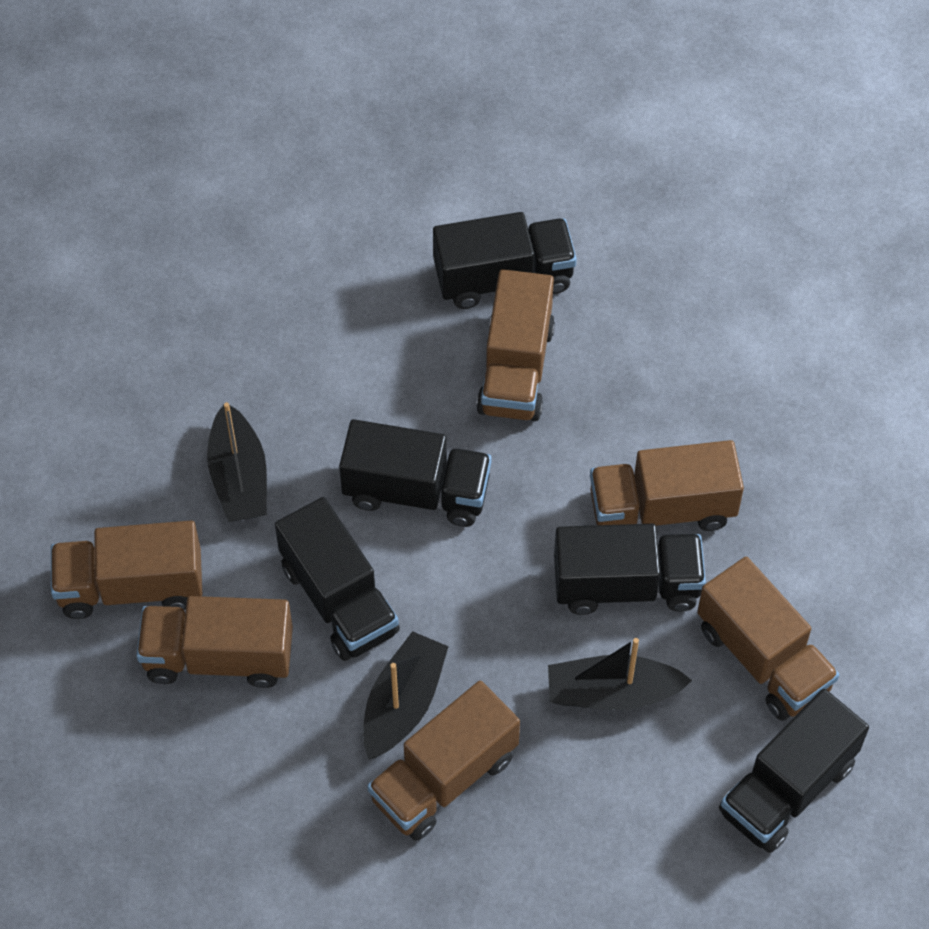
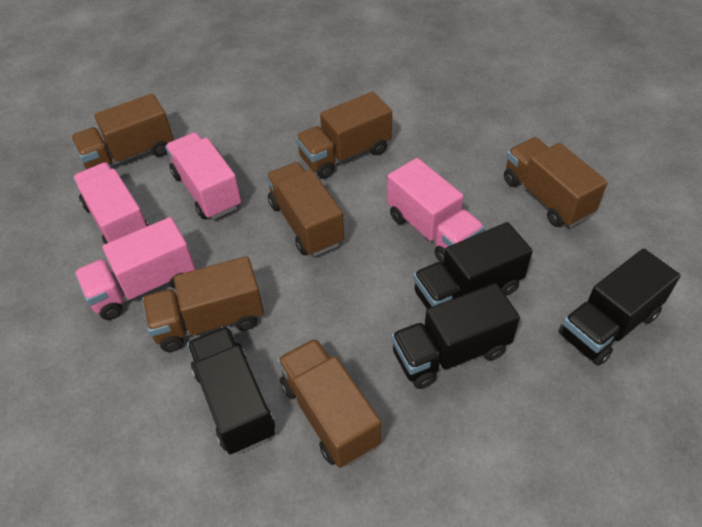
black boat: 3 -> 0
black truck: 5 -> 4
pink truck: 0 -> 4

